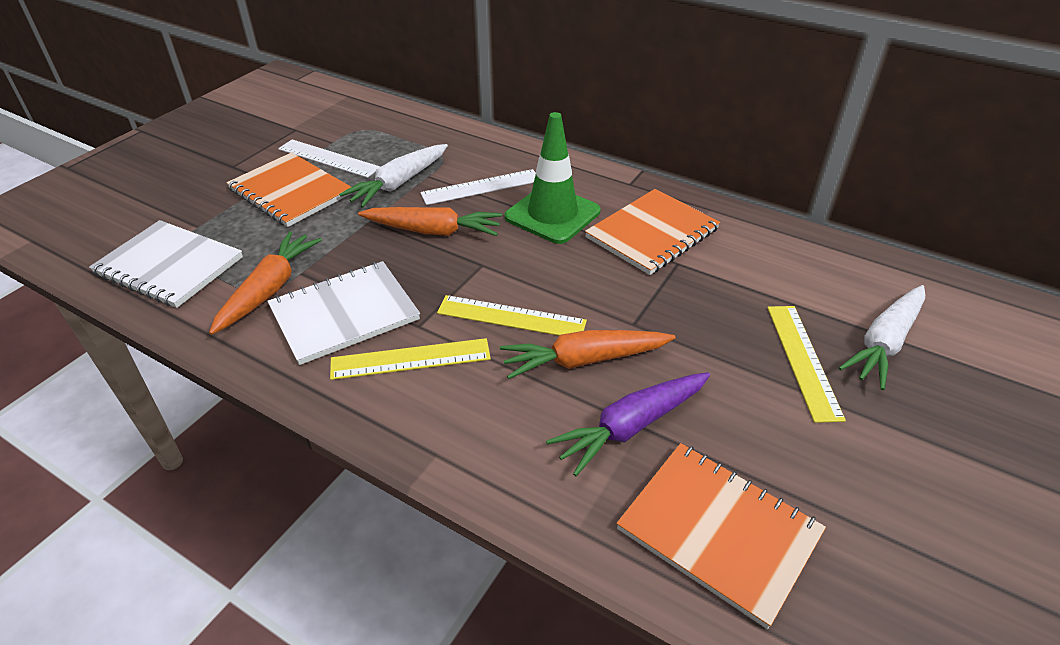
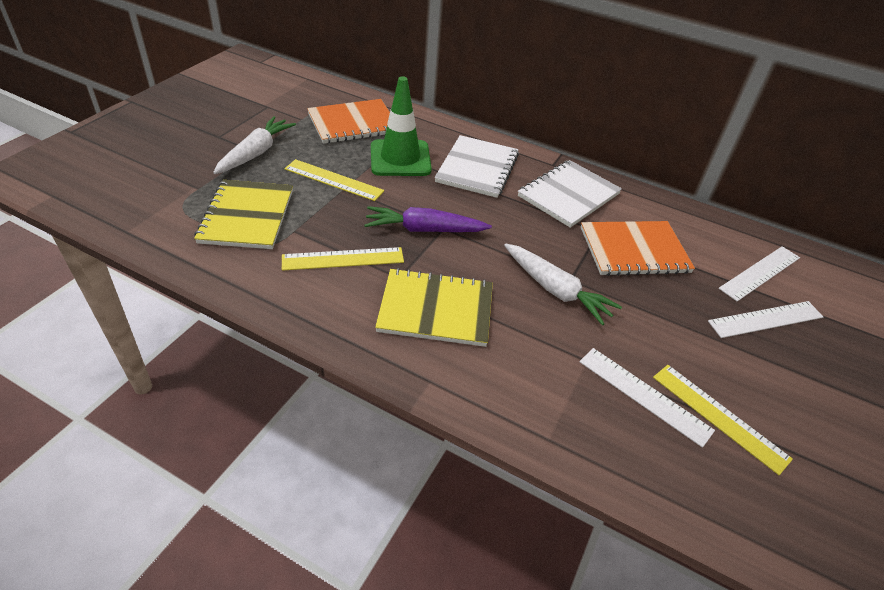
orange carrot: 3 -> 0
orange notebook: 3 -> 2
white ruler: 2 -> 3
yellow notebook: 0 -> 2

